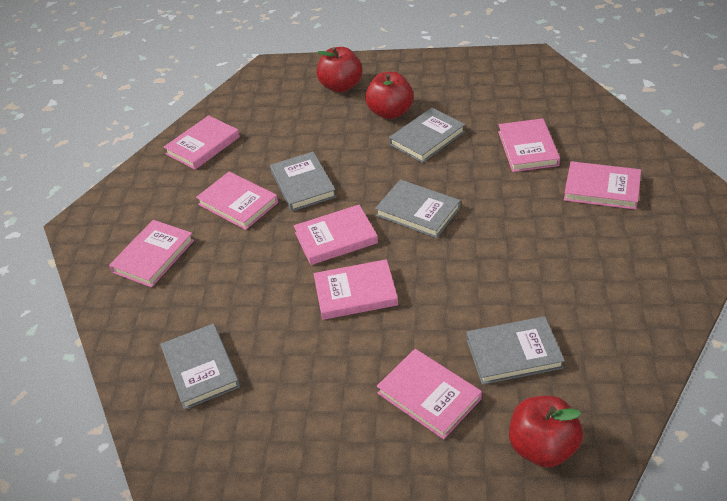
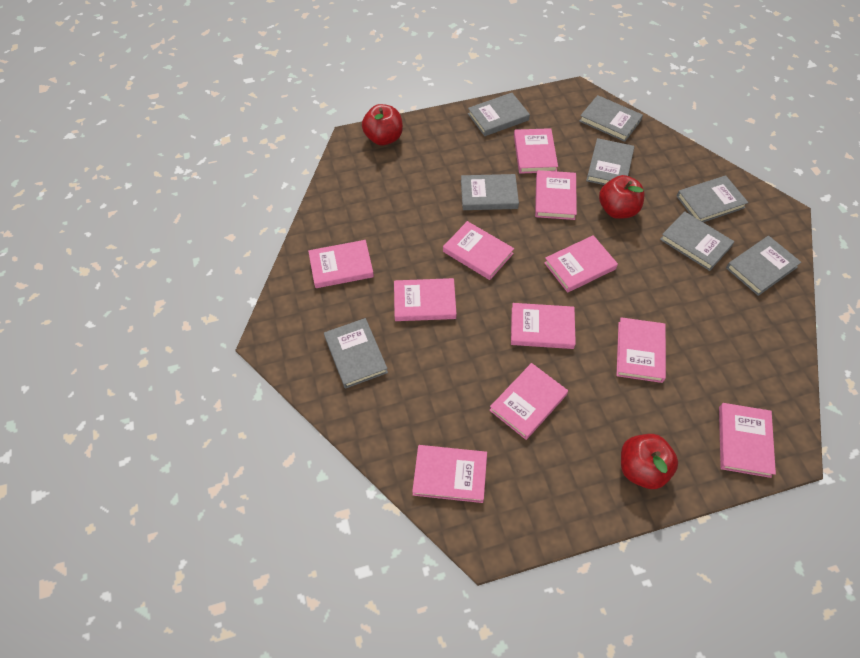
grey book: 5 -> 8
pink book: 8 -> 11

